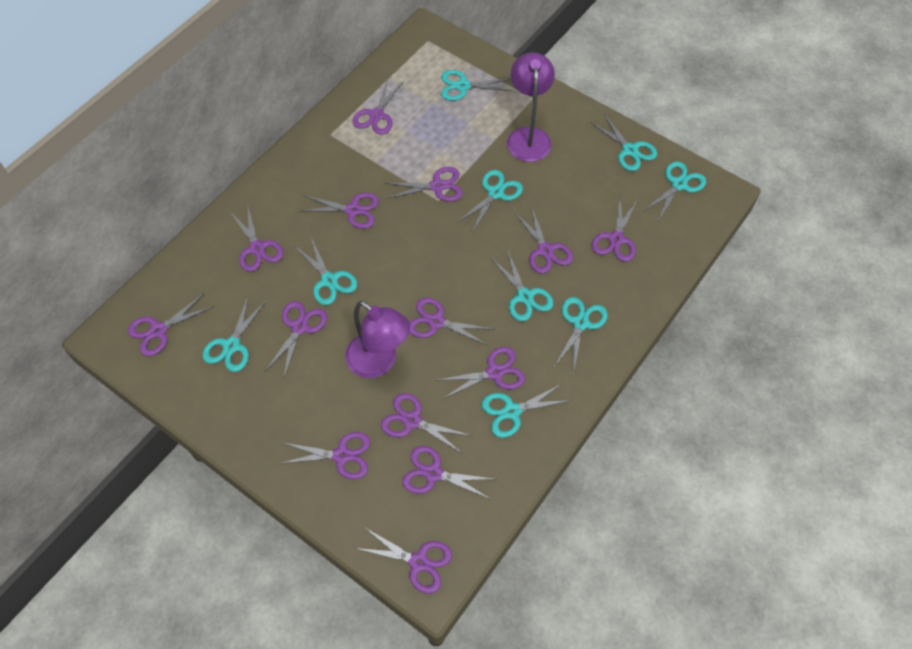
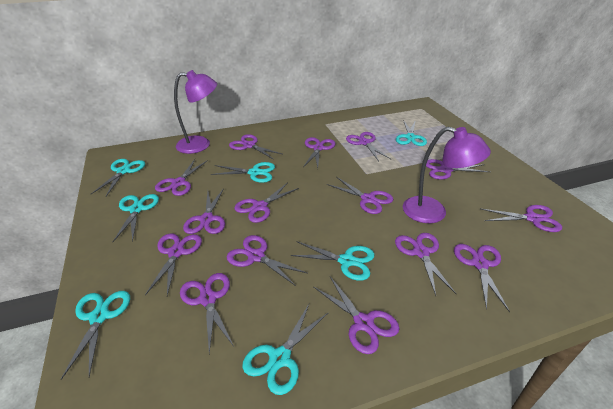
purple scissors: 14 -> 15
turquoise scissors: 9 -> 7

